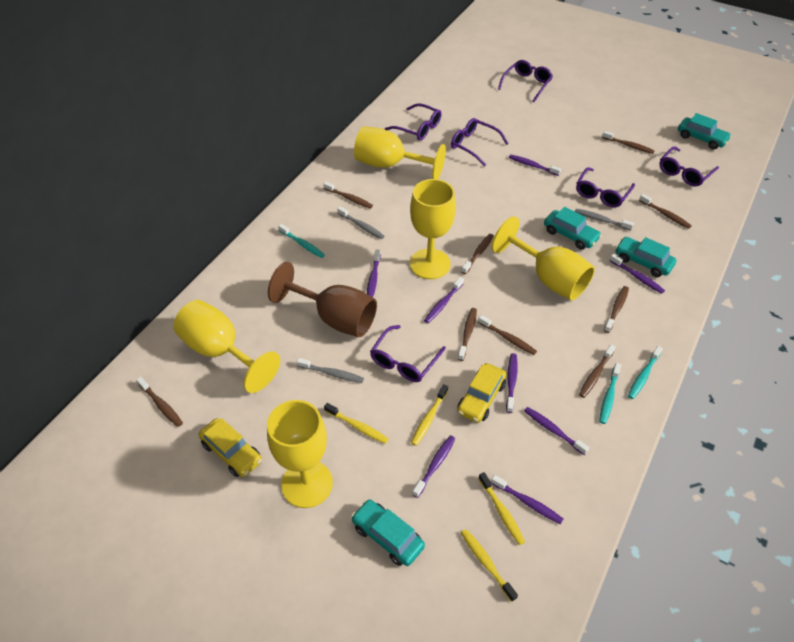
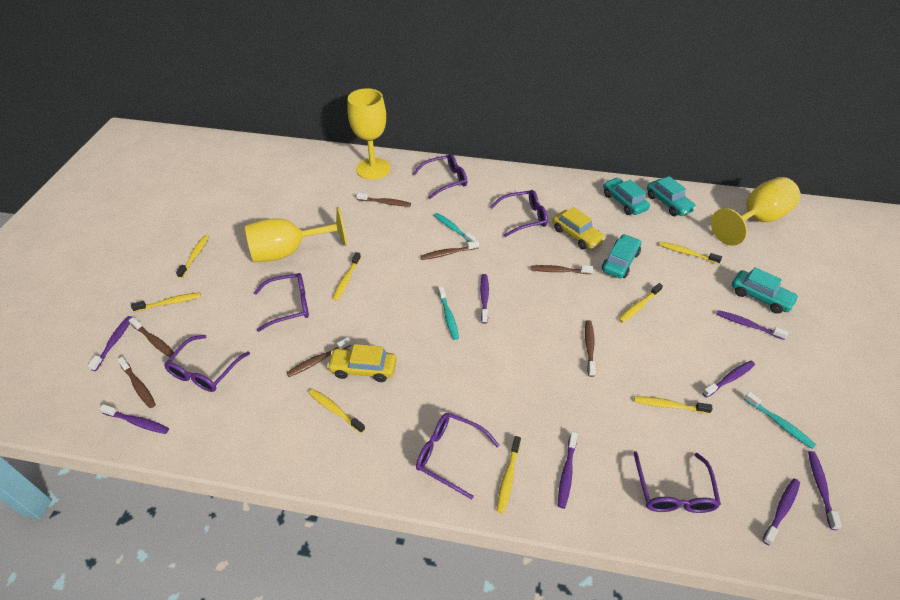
brown goblet: 1 -> 0
brown toothbrush: 9 -> 7
grey toothbrush: 3 -> 0
yellow goblet: 5 -> 3
yellow toothbrush: 4 -> 8

